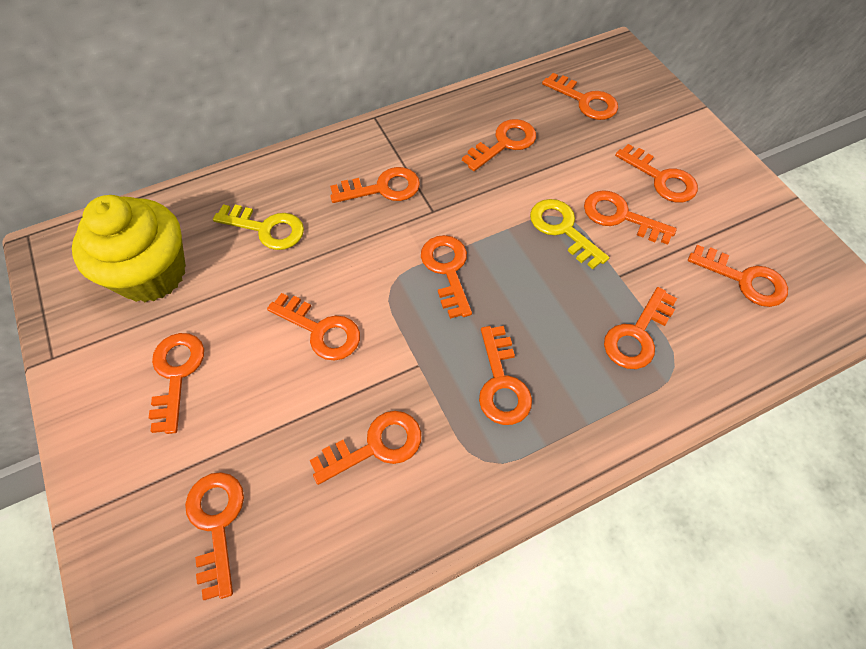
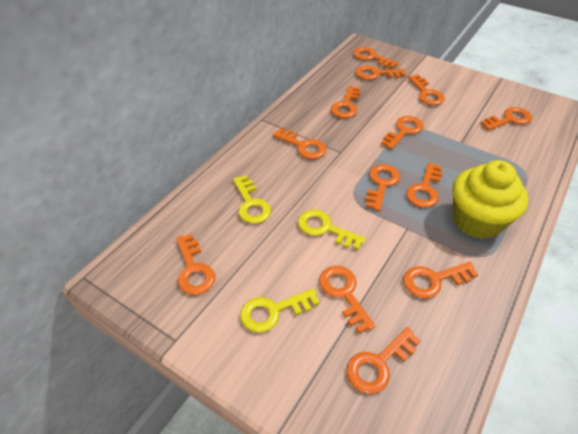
yellow key: 2 -> 3

